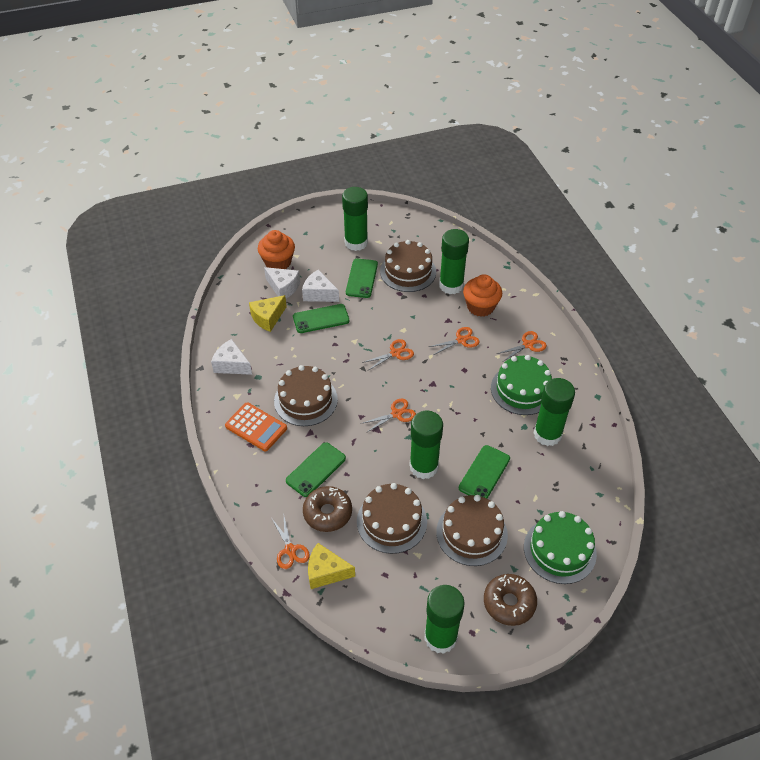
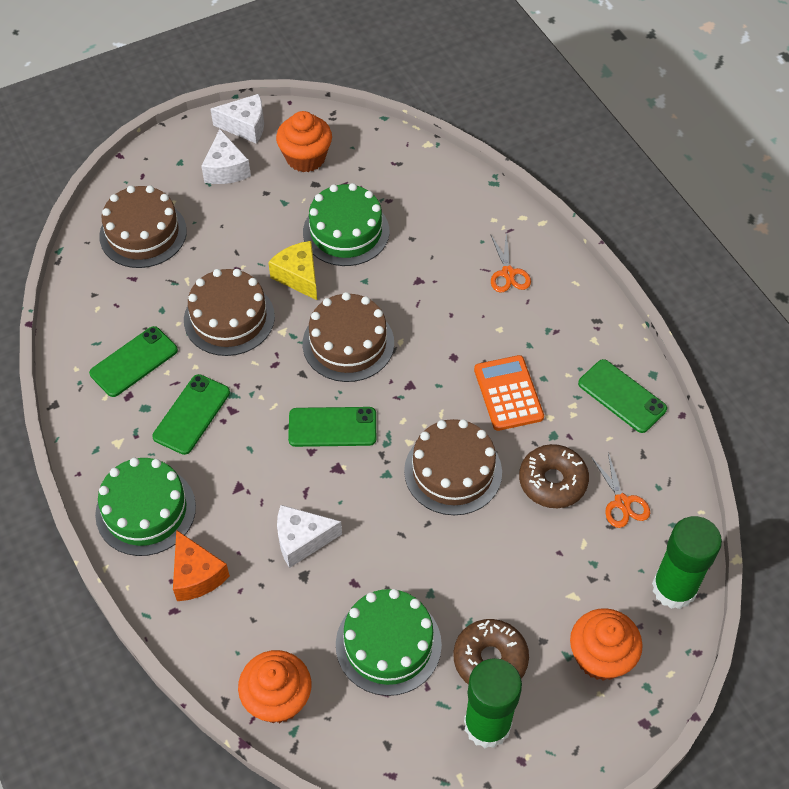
green cake: 2 -> 3
green glue stick: 5 -> 2
orange cheese: 0 -> 1
orange cupcake: 2 -> 3
orange scissors: 5 -> 2
yellow cheese: 2 -> 1

